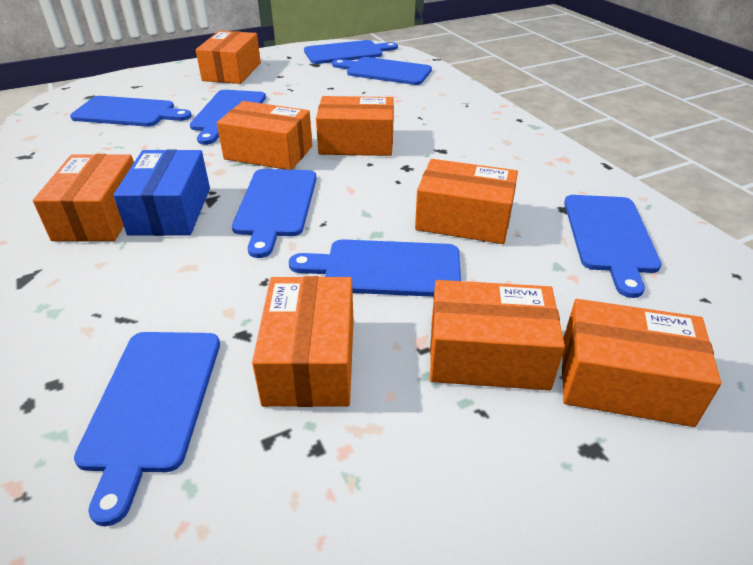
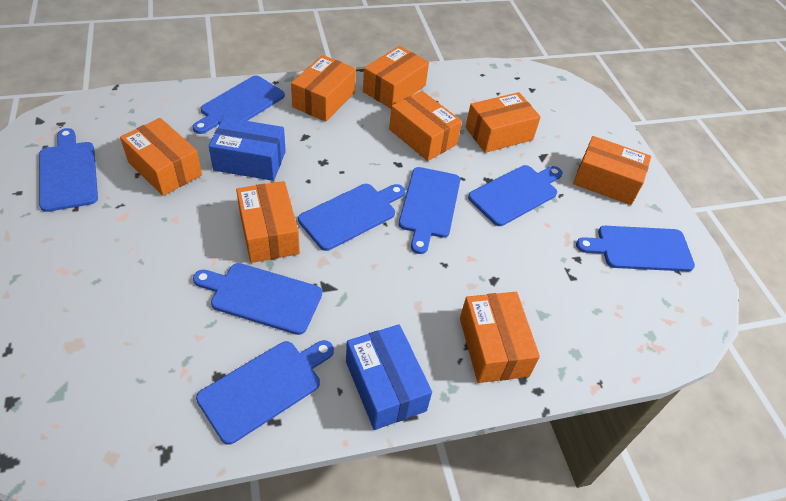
blue box: 1 -> 2

